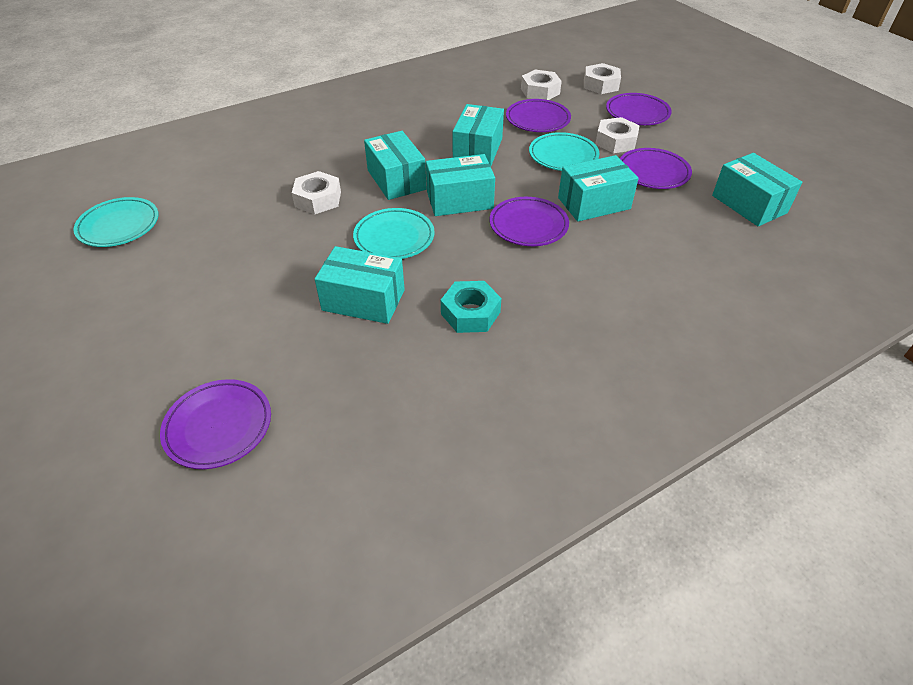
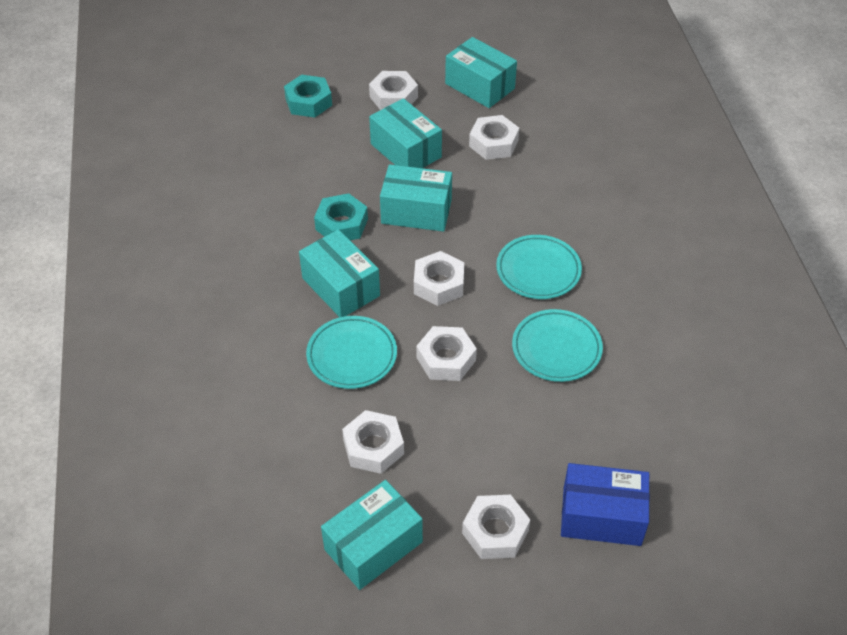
blue box: 0 -> 1
purple plate: 5 -> 0
turquoise box: 6 -> 5
turquoise nut: 1 -> 2
white nut: 4 -> 6

